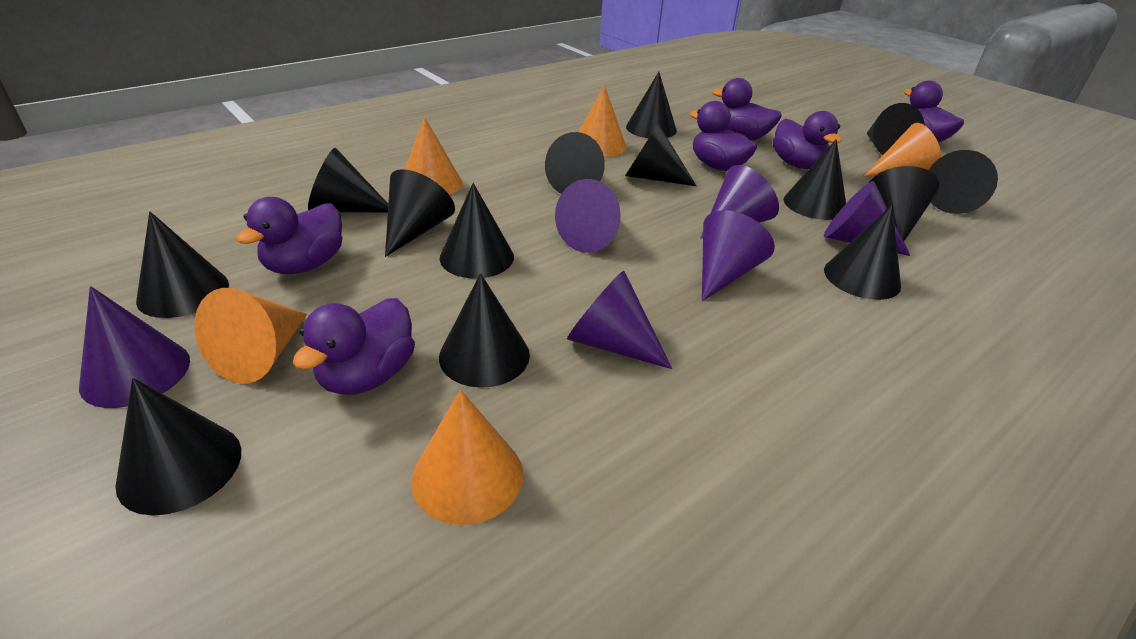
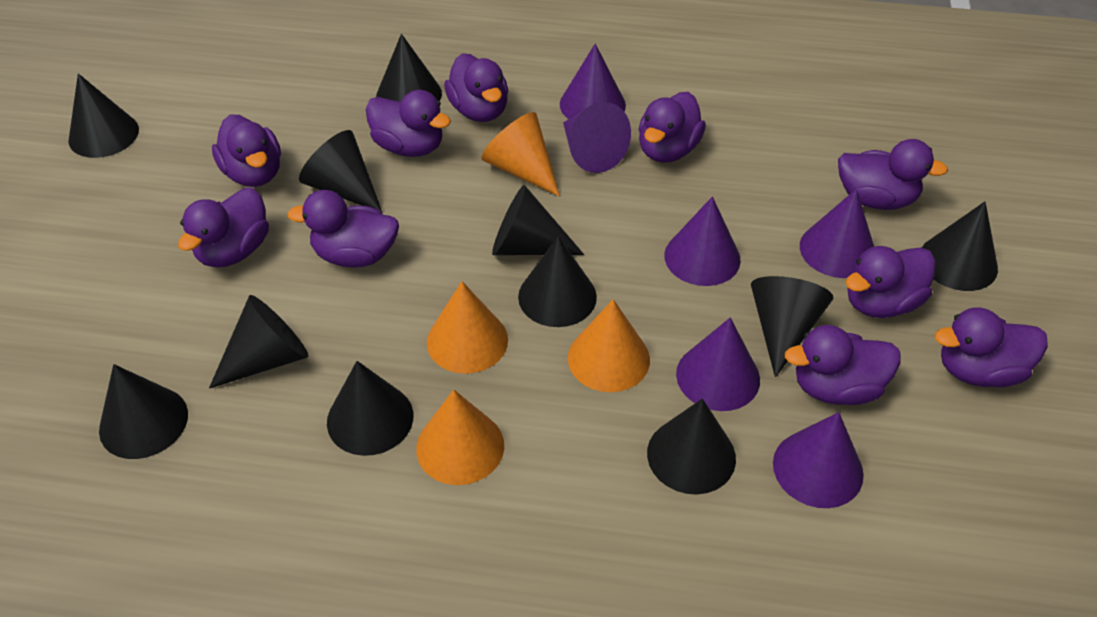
black cone: 14 -> 11
orange cone: 5 -> 4
purple duck: 6 -> 10

